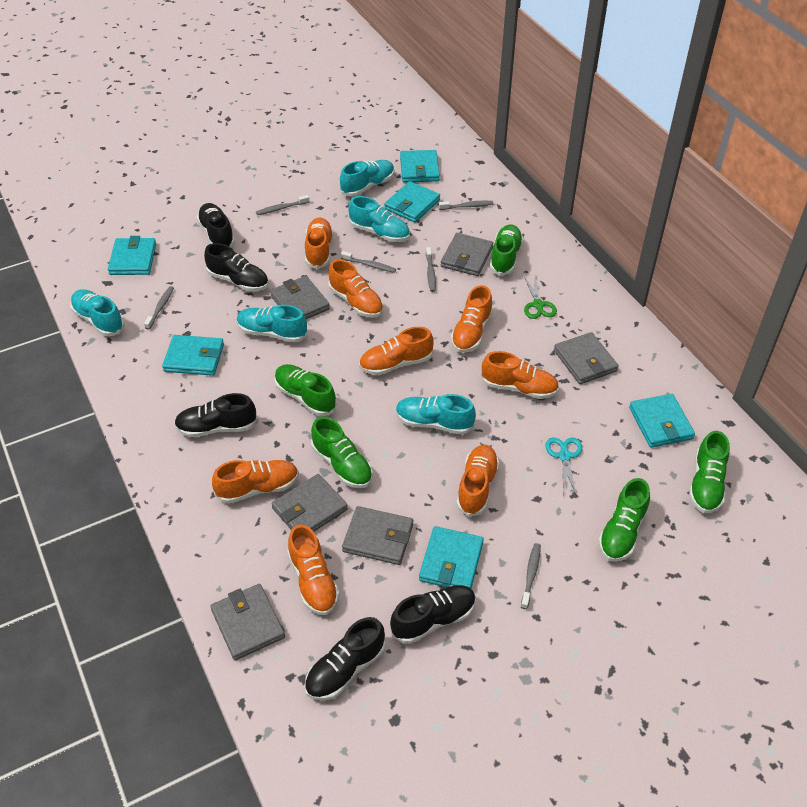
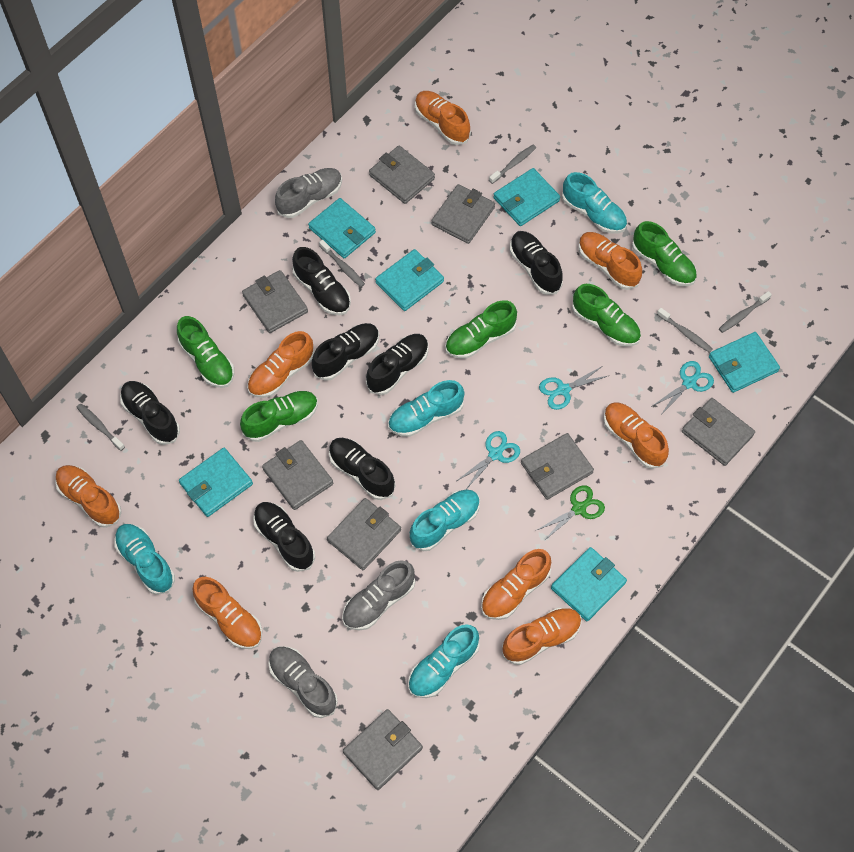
black shoe: 5 -> 7
grey shoe: 0 -> 3
grey toothbrush: 6 -> 5
grey wallet: 6 -> 8
turquoise scissors: 1 -> 3

